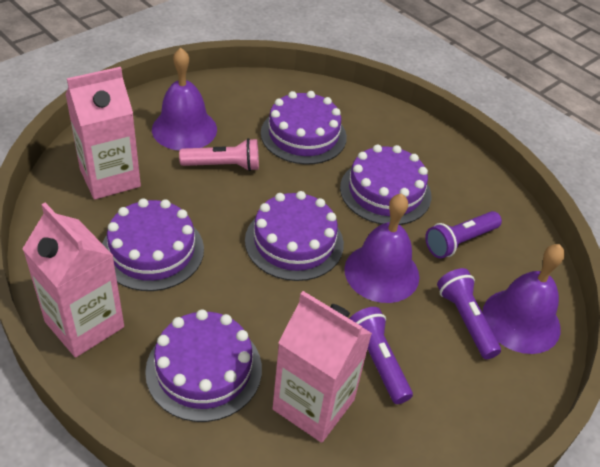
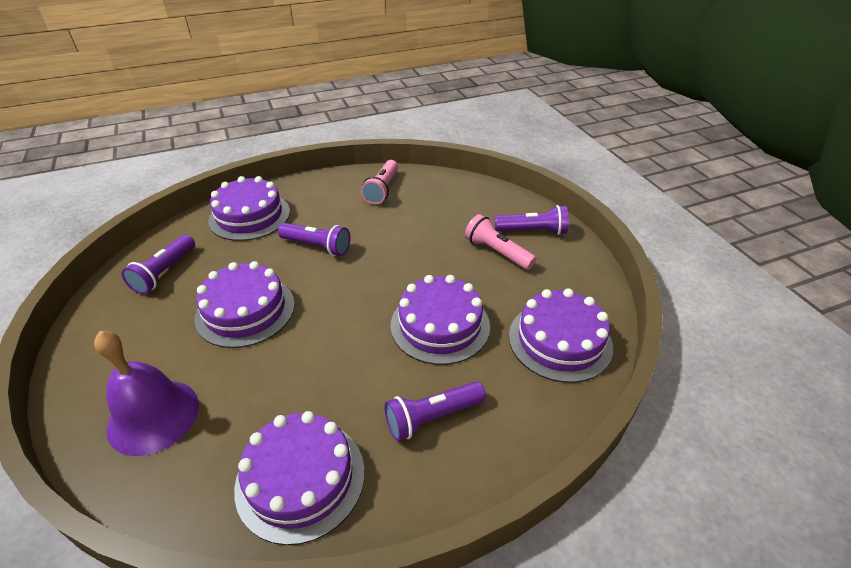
pink carton: 3 -> 0
pink flashlight: 1 -> 2
purple bell: 3 -> 1
purple flashlight: 3 -> 4

